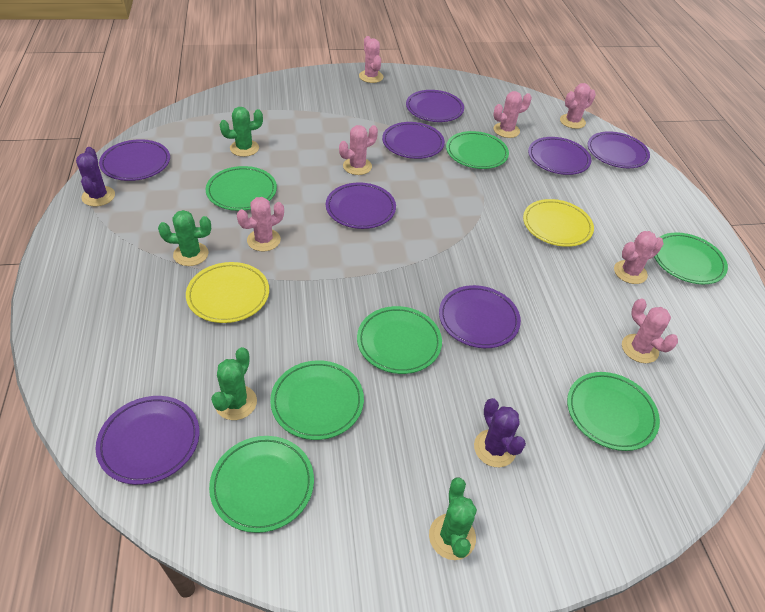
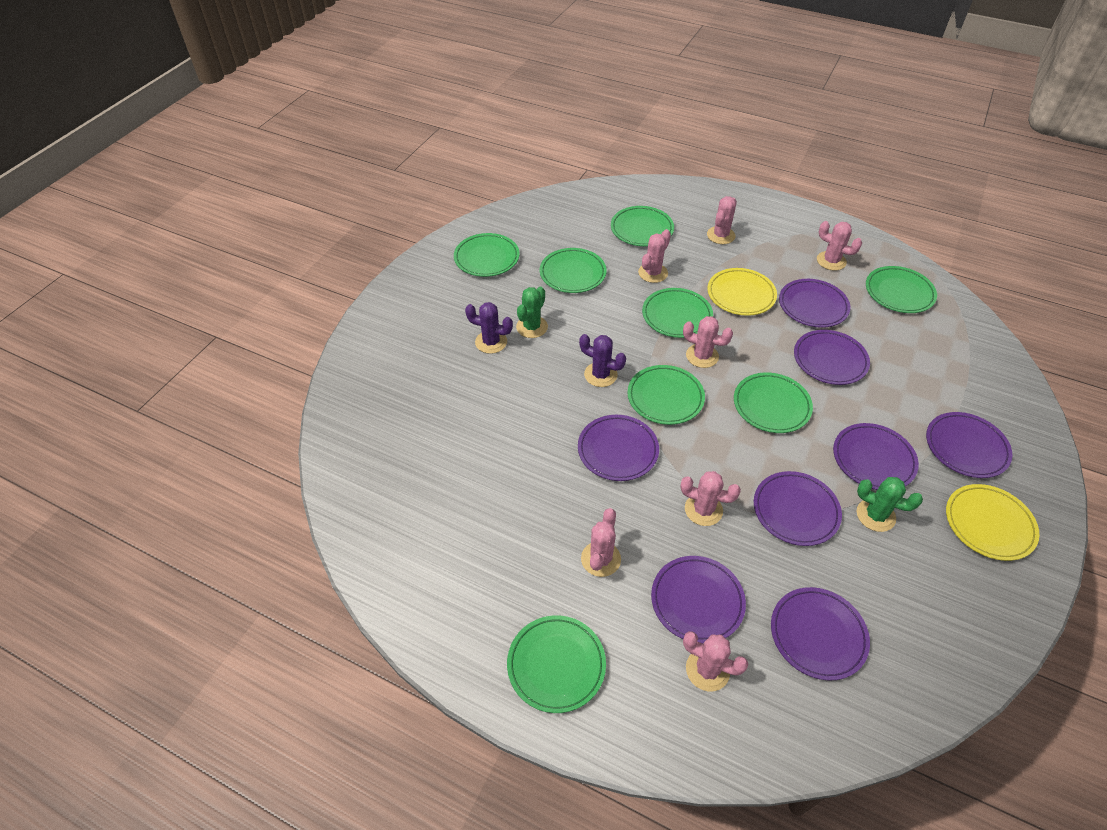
green cactus: 4 -> 2
green plate: 7 -> 8

